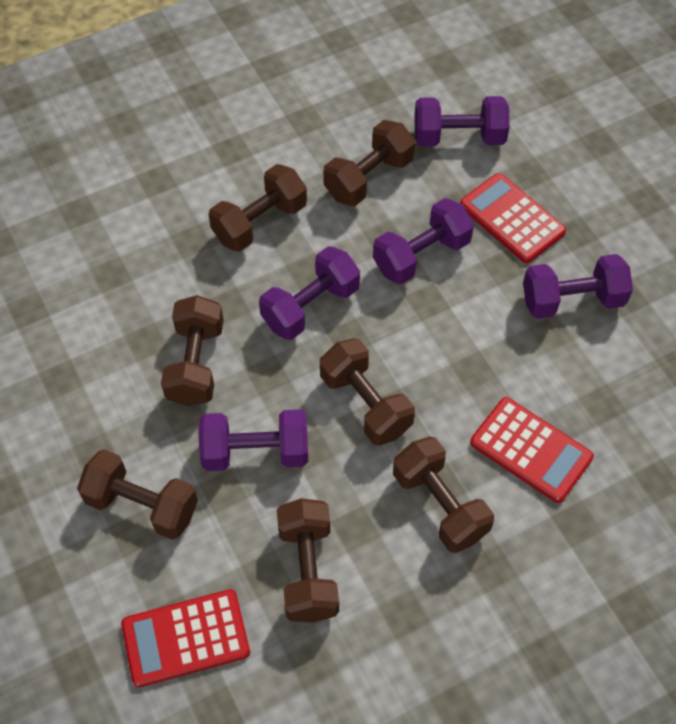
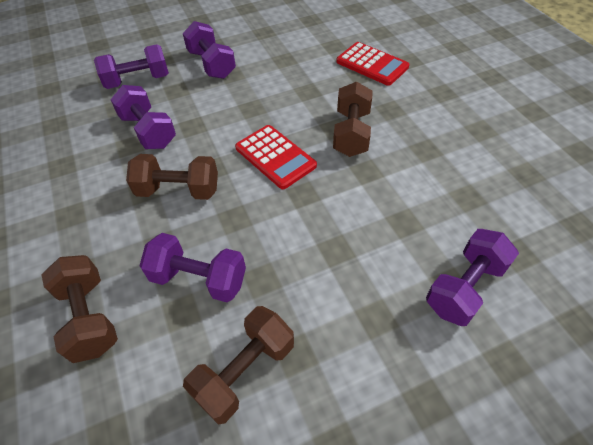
brown dumbbell: 7 -> 4
red calculator: 3 -> 2

